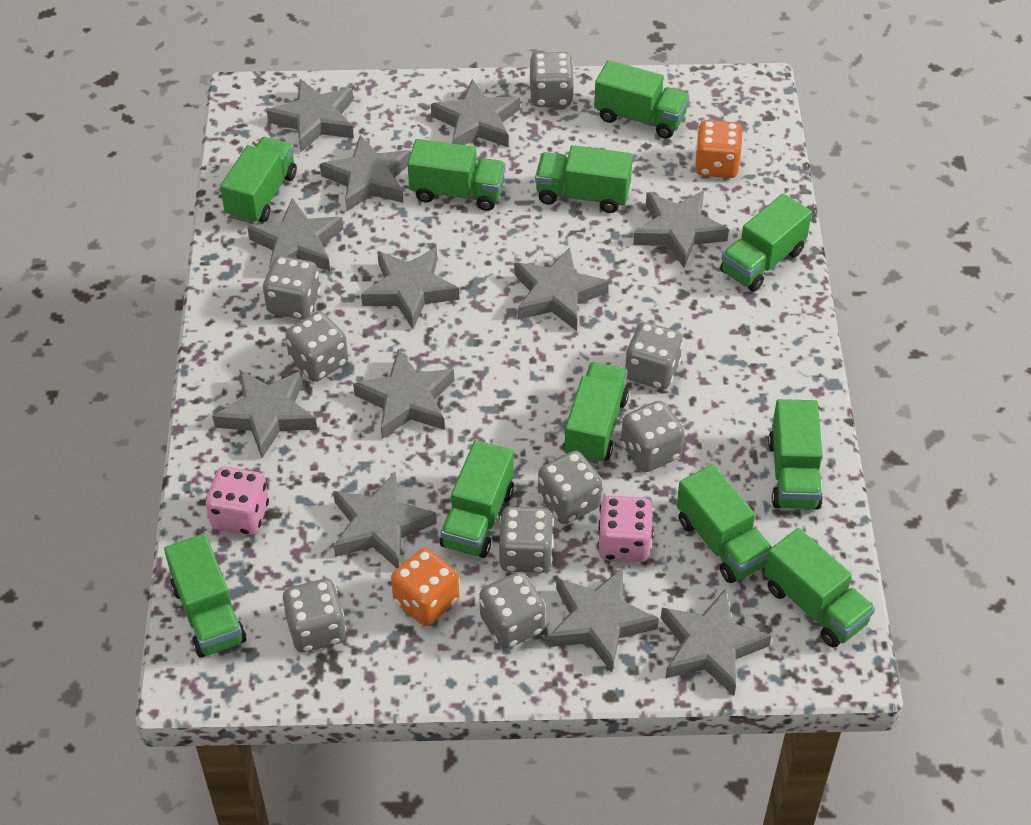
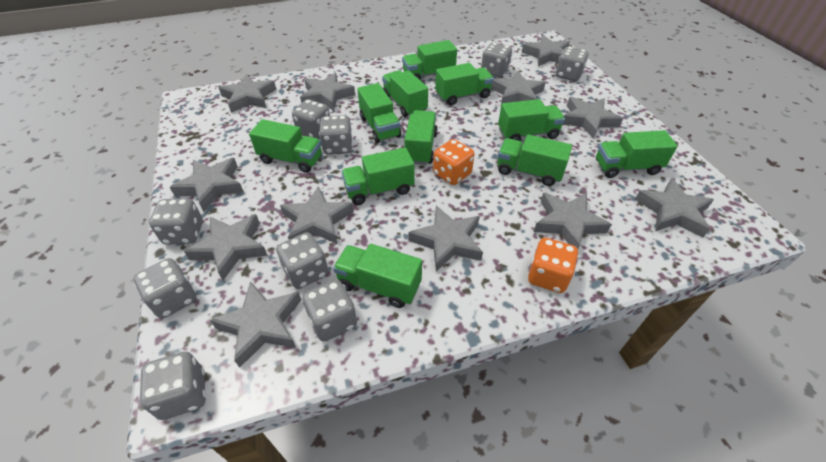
pink dice: 2 -> 0

